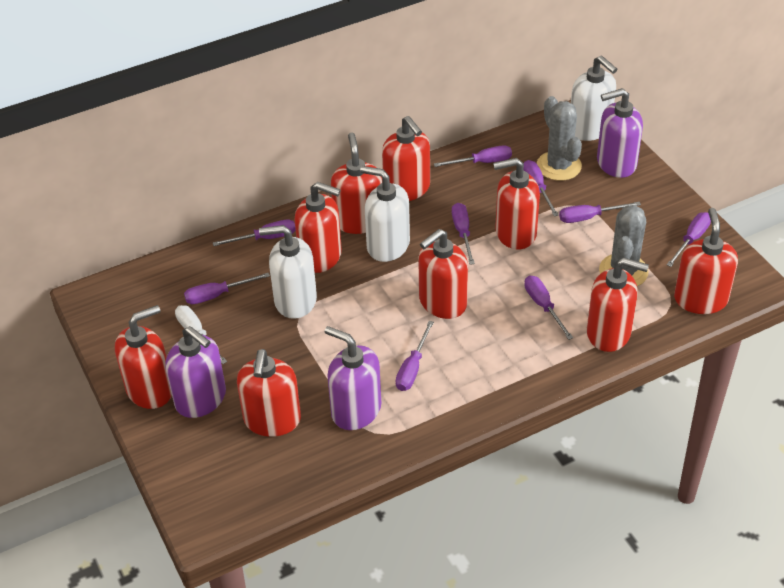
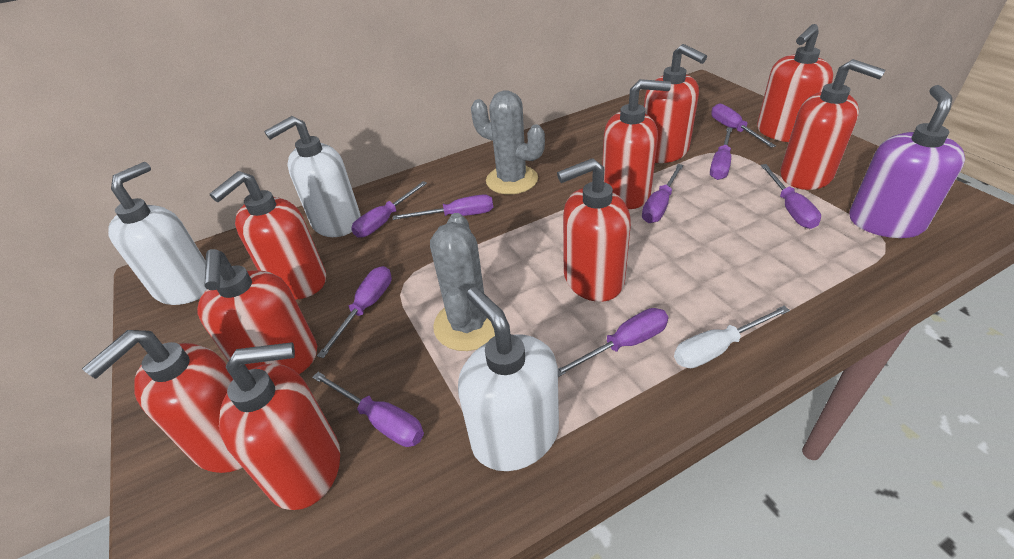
purple soap dispenser: 3 -> 1

